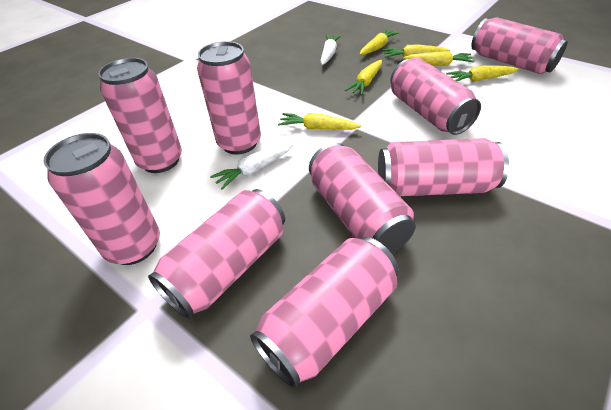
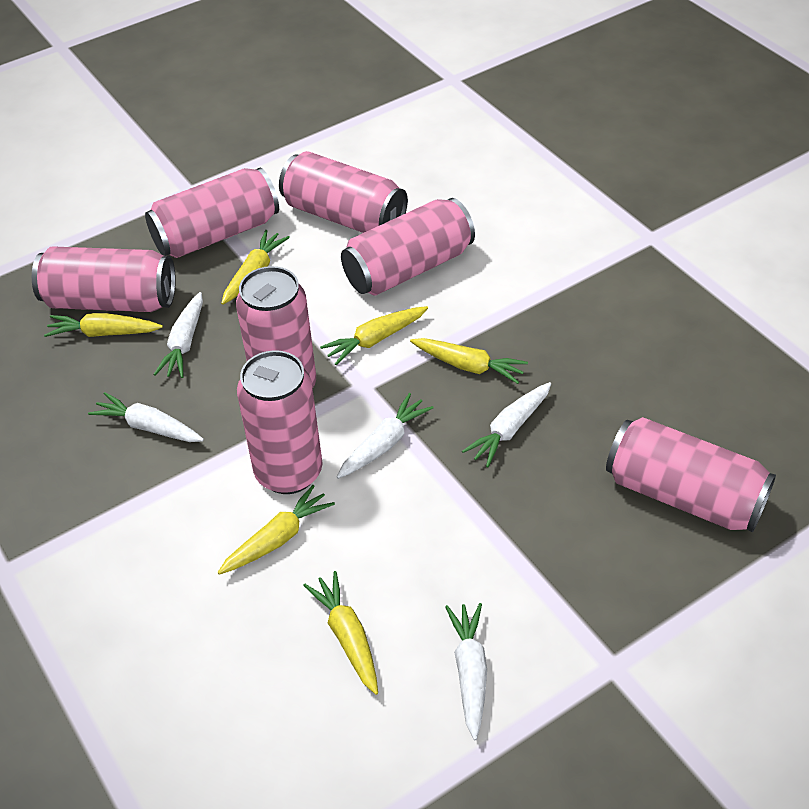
pink can: 9 -> 7
white carrot: 2 -> 5

